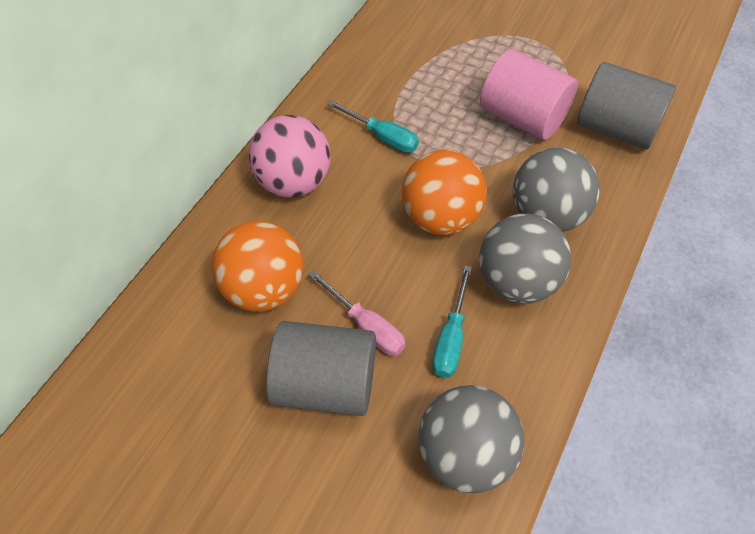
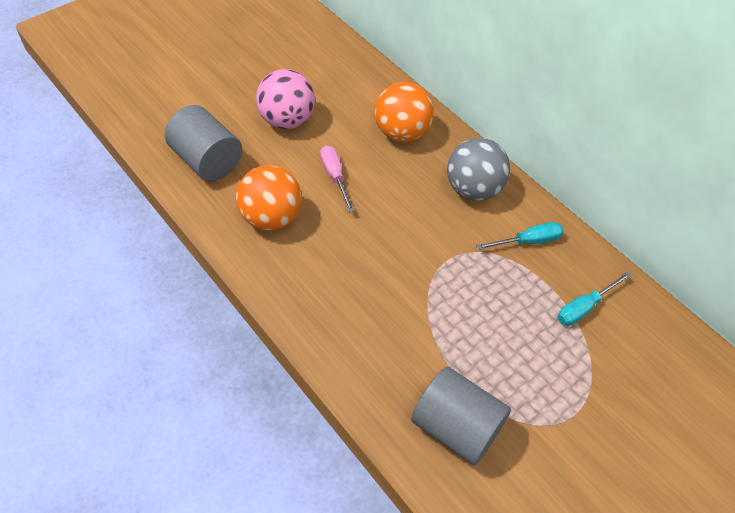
grey ball: 3 -> 1
pink cylinder: 1 -> 0

